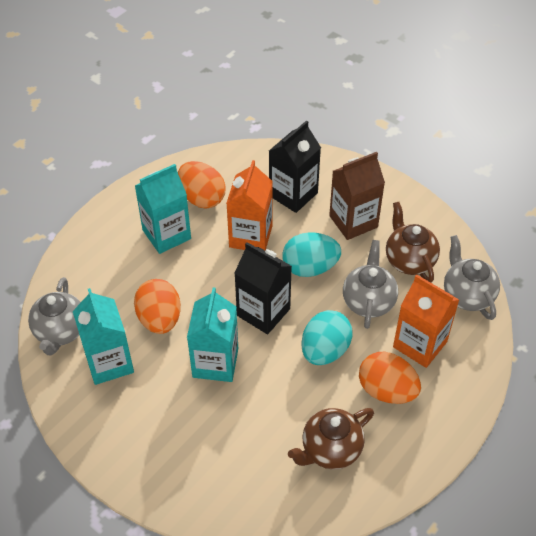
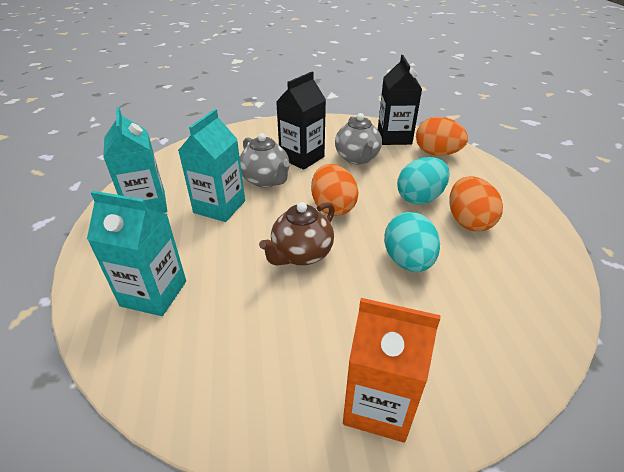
brown carton: 1 -> 0
brown teapot: 2 -> 1
grey teapot: 3 -> 2
orange carton: 2 -> 1

